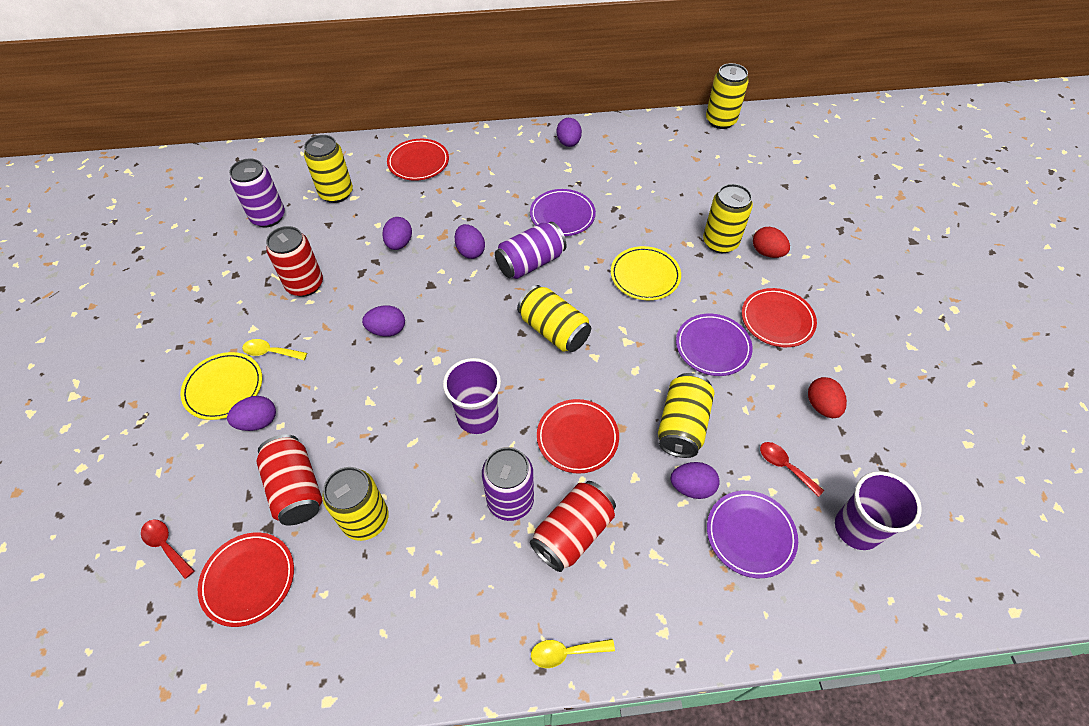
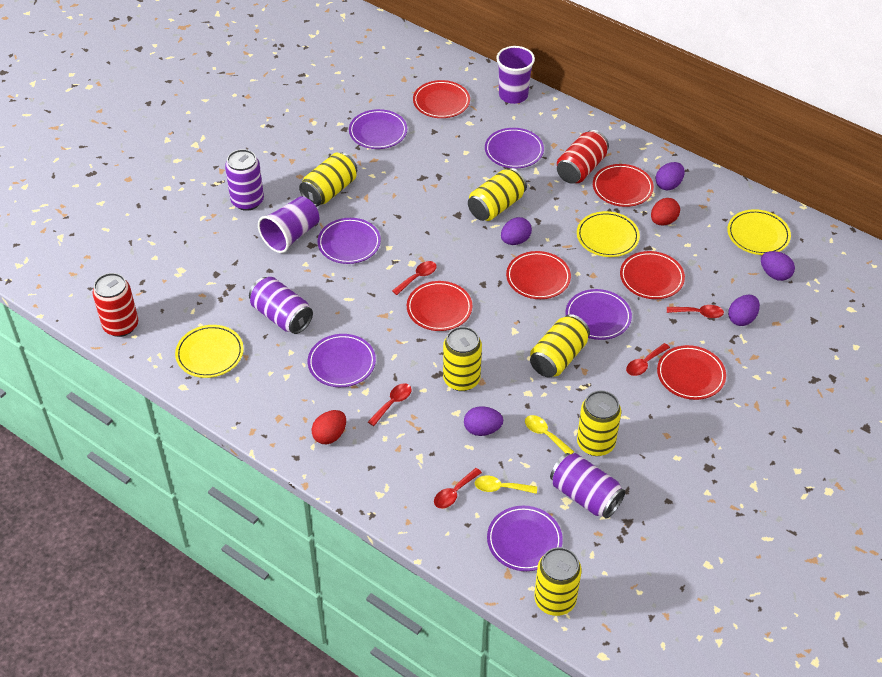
purple egg: 6 -> 5
purple plate: 3 -> 6
red can: 3 -> 2
red plate: 4 -> 6
red spoon: 2 -> 5
yellow plate: 2 -> 3

